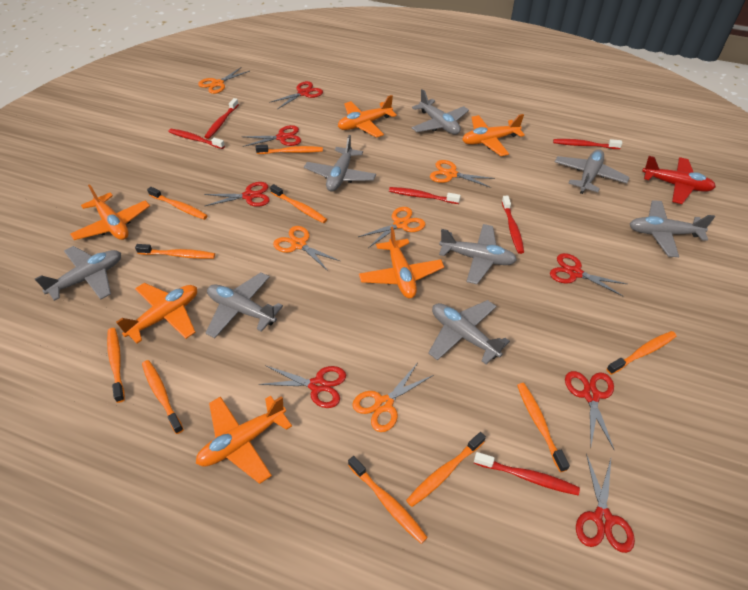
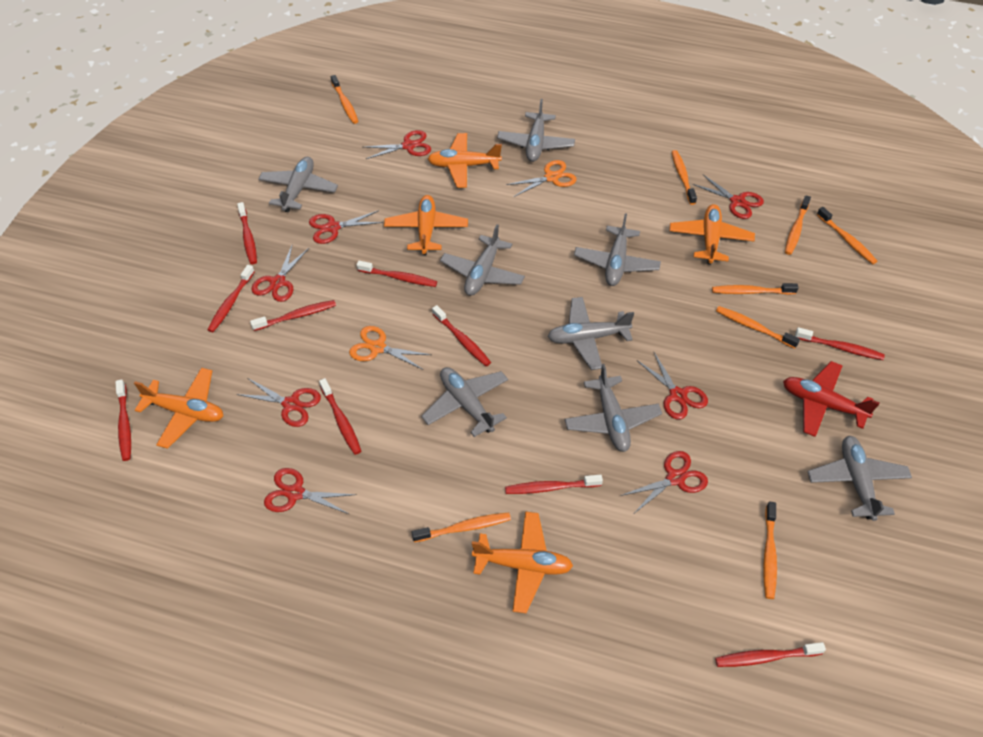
orange plane: 6 -> 5
orange scissors: 5 -> 2
orange toothbrush: 10 -> 8
red scissors: 7 -> 8
red toothbrush: 6 -> 10

